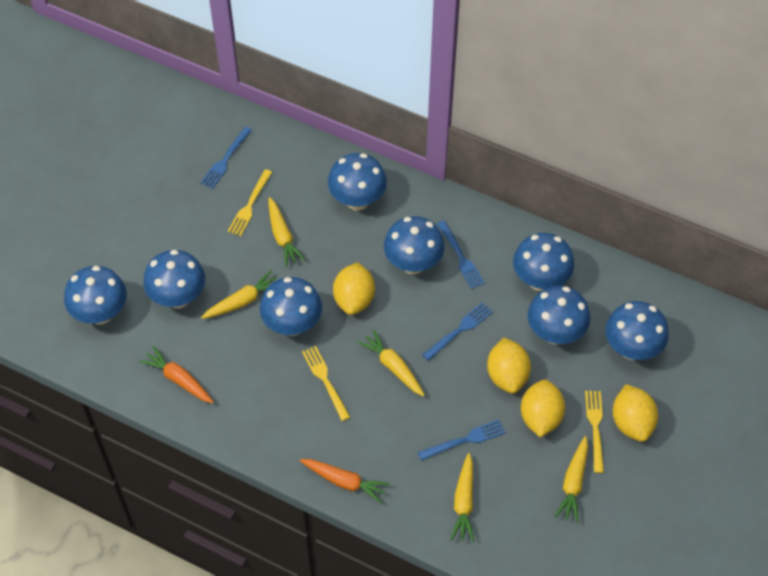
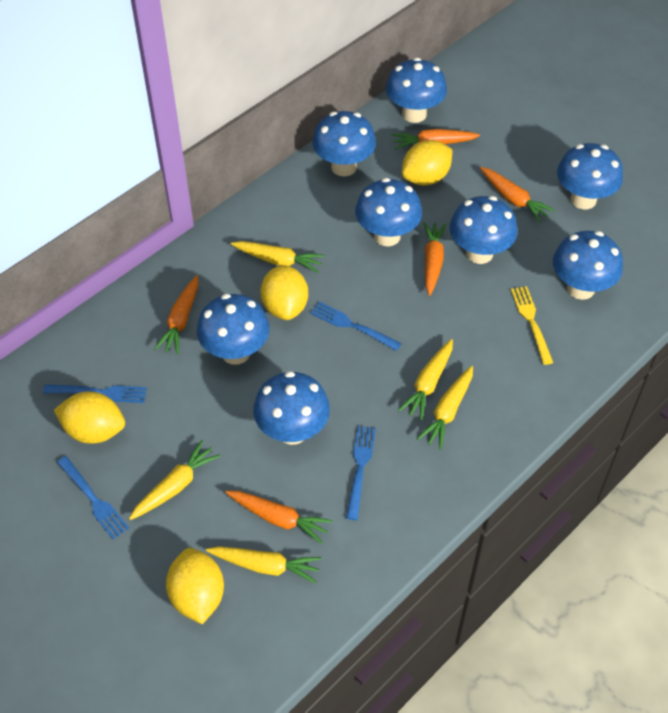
orange carrot: 2 -> 5
yellow fork: 3 -> 1

